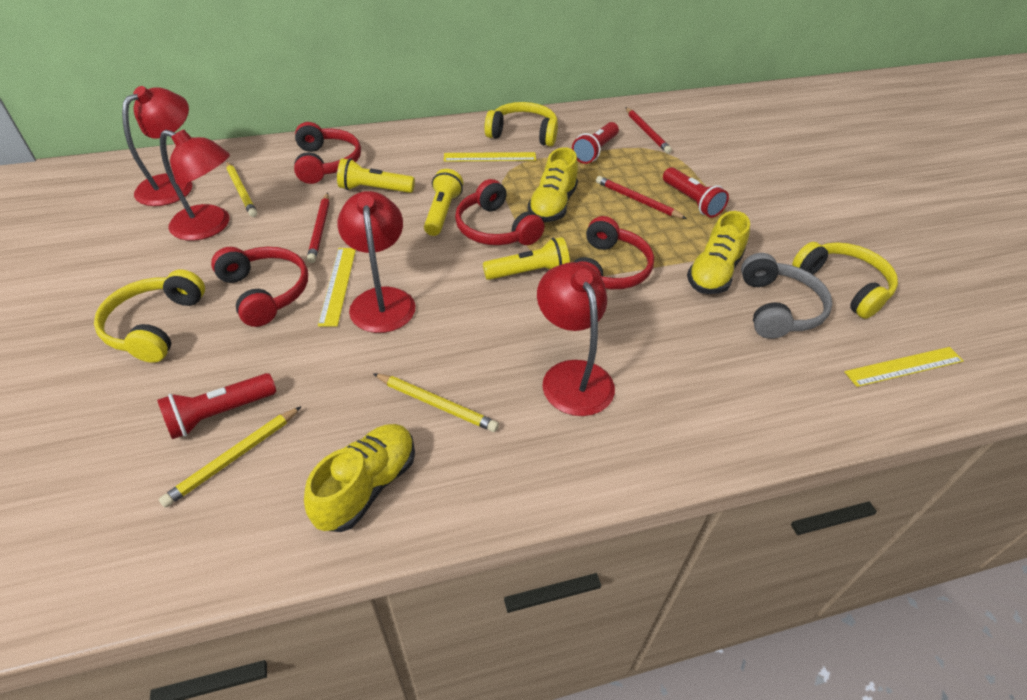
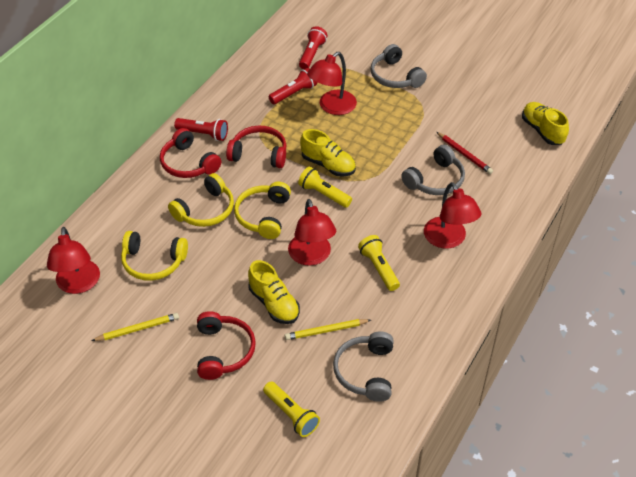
grey headphones: 1 -> 3
red headphones: 4 -> 3
red pencil: 3 -> 1
yellow pencil: 3 -> 2
yellow ruler: 3 -> 0

